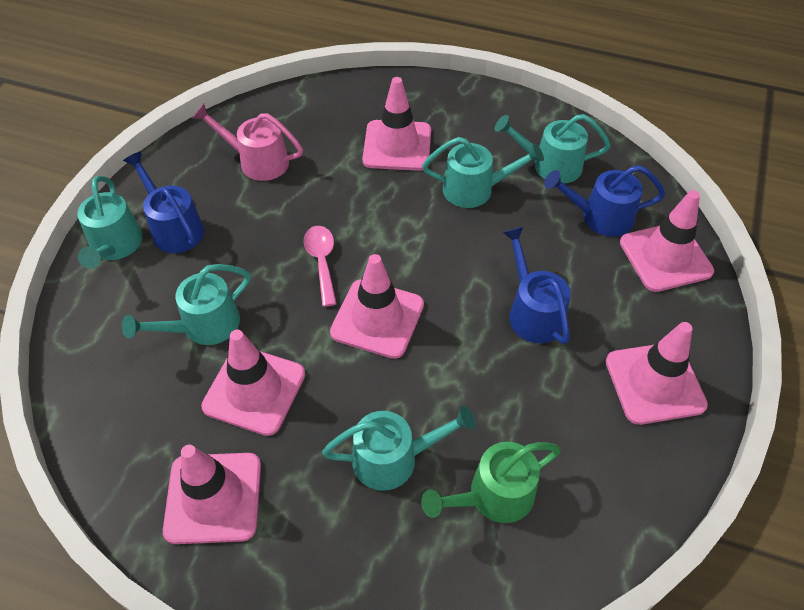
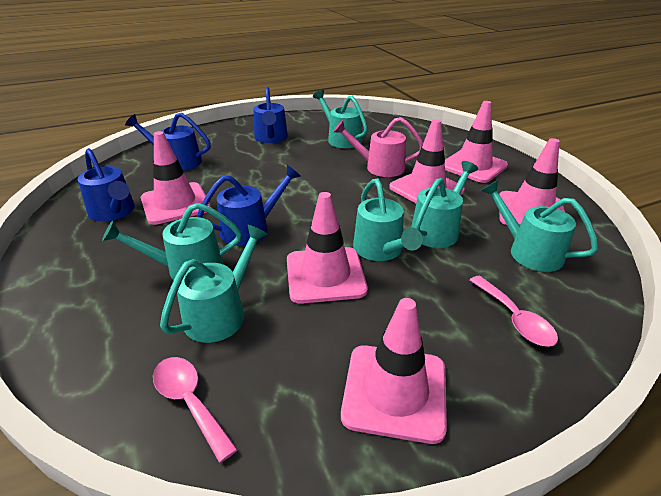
blue watering can: 3 -> 4
green watering can: 1 -> 0
pink spoon: 1 -> 2
turquoise watering can: 5 -> 6

